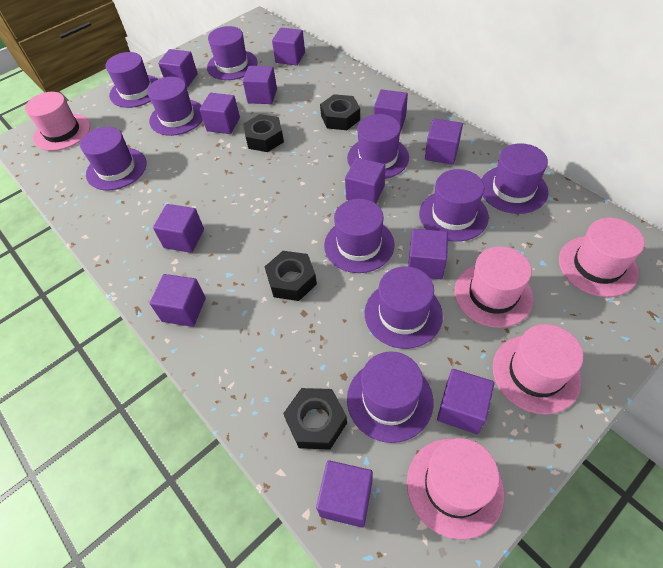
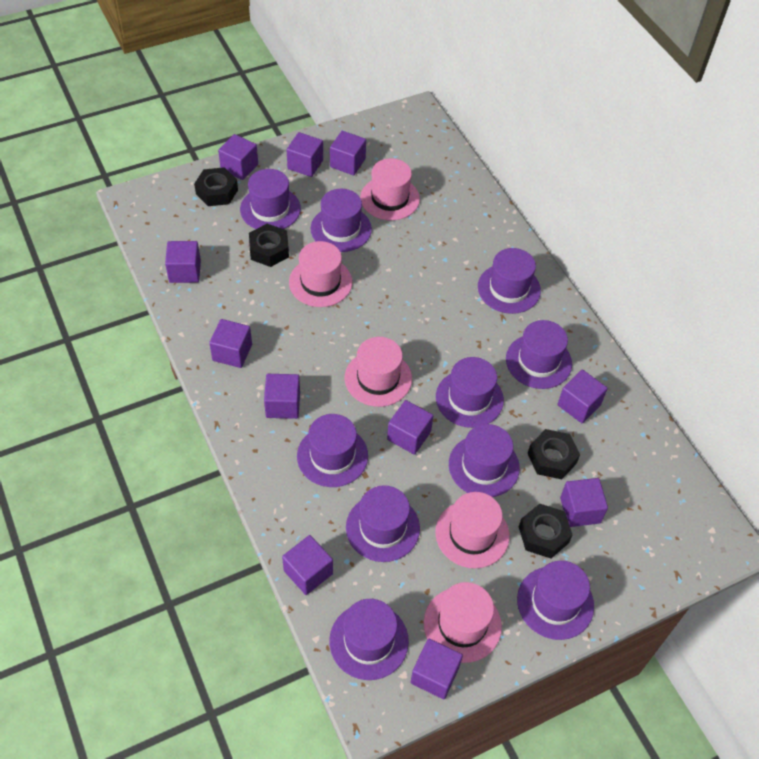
purple cube: 12 -> 11

